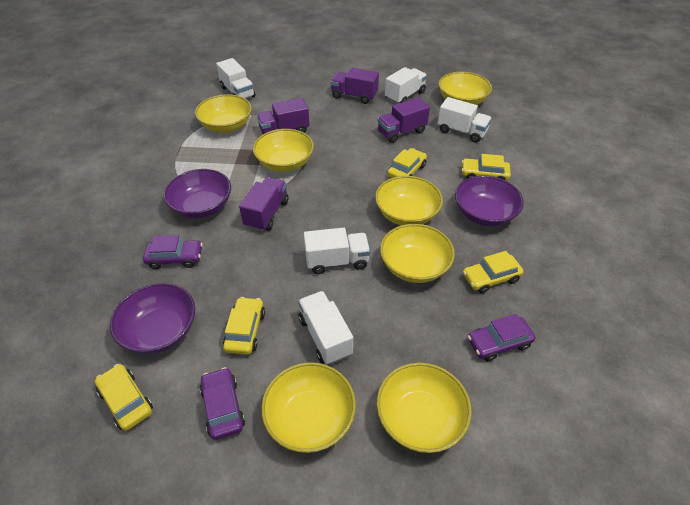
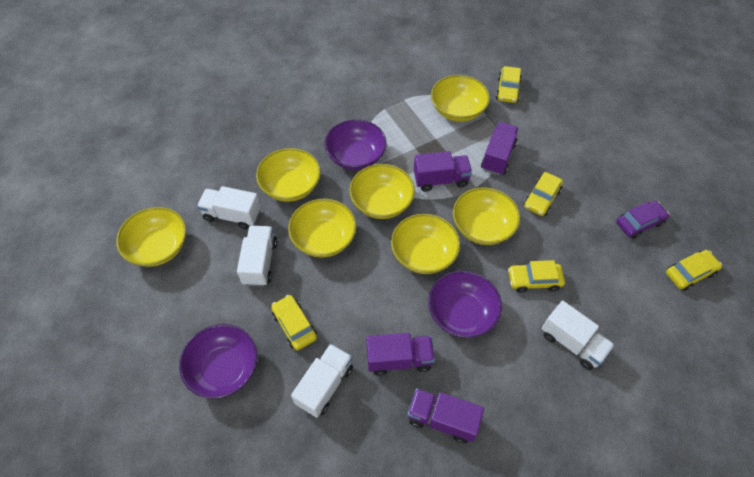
purple car: 3 -> 1
white truck: 5 -> 4

